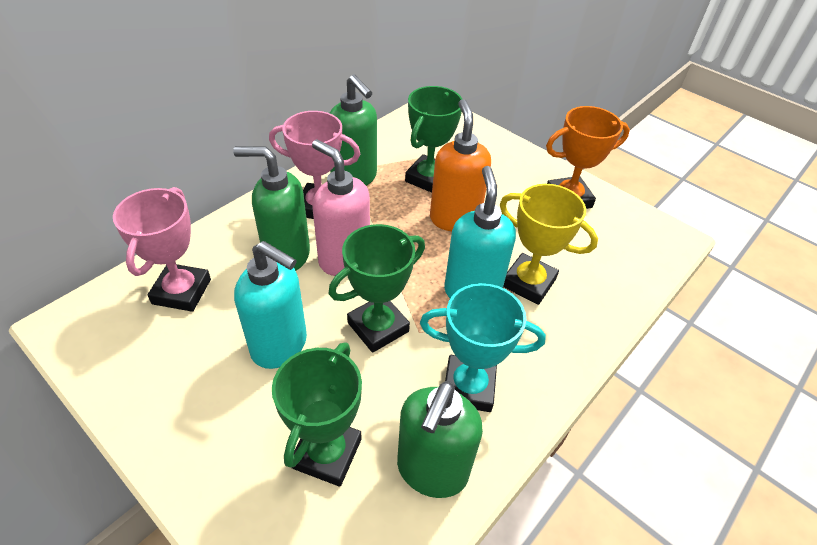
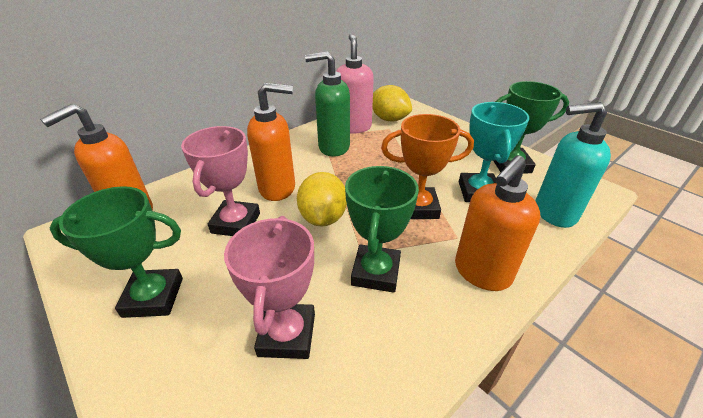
green soap dispenser: 3 -> 1
orange soap dispenser: 1 -> 3
turquoise soap dispenser: 2 -> 1
yellow lemon: 0 -> 2
yellow trophy: 1 -> 0

